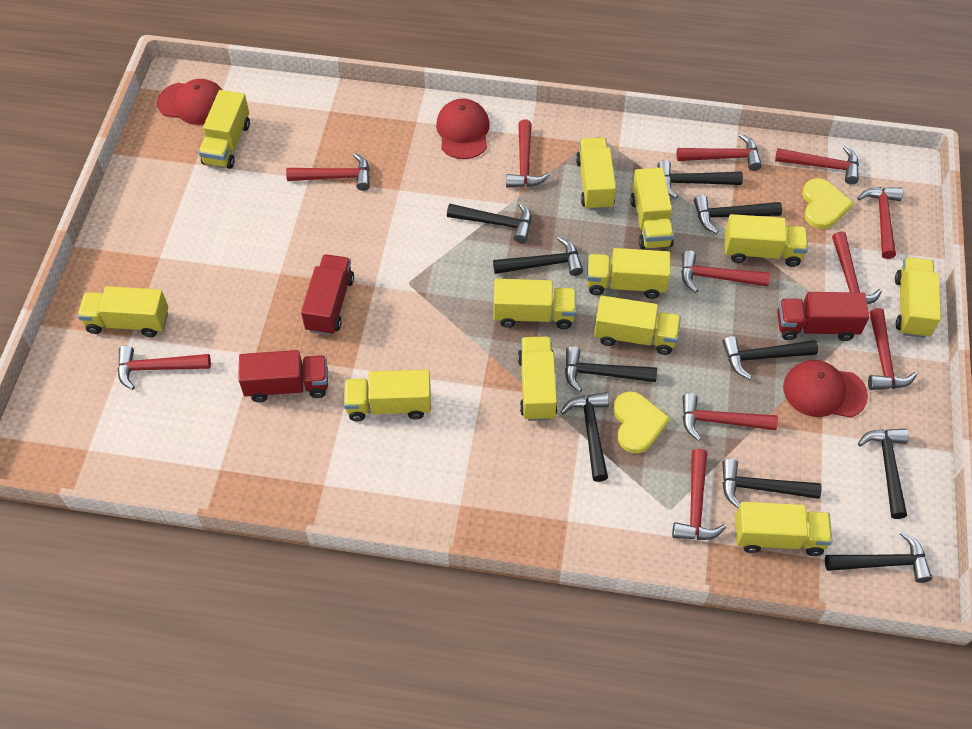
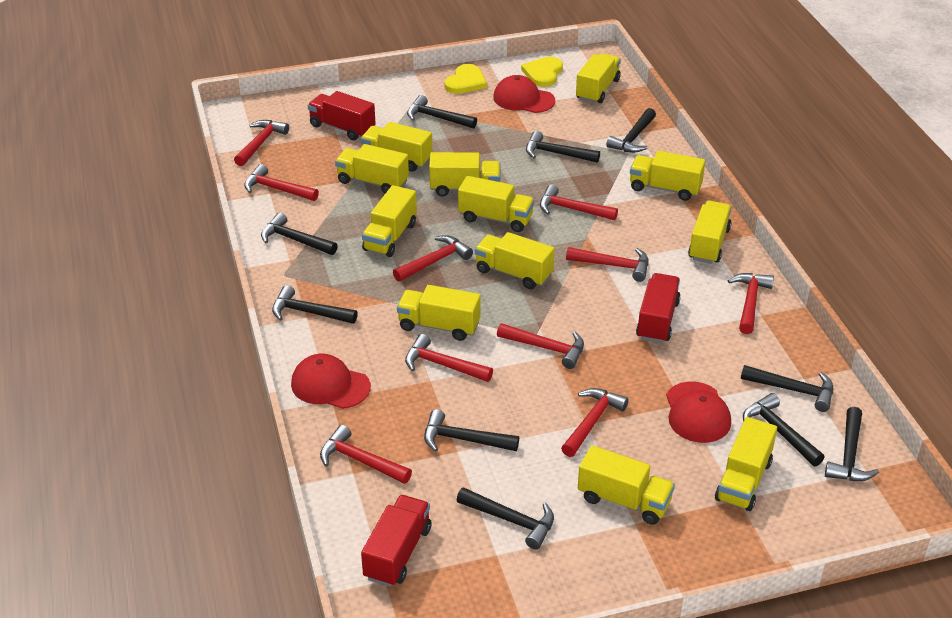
red hammer: 11 -> 10

